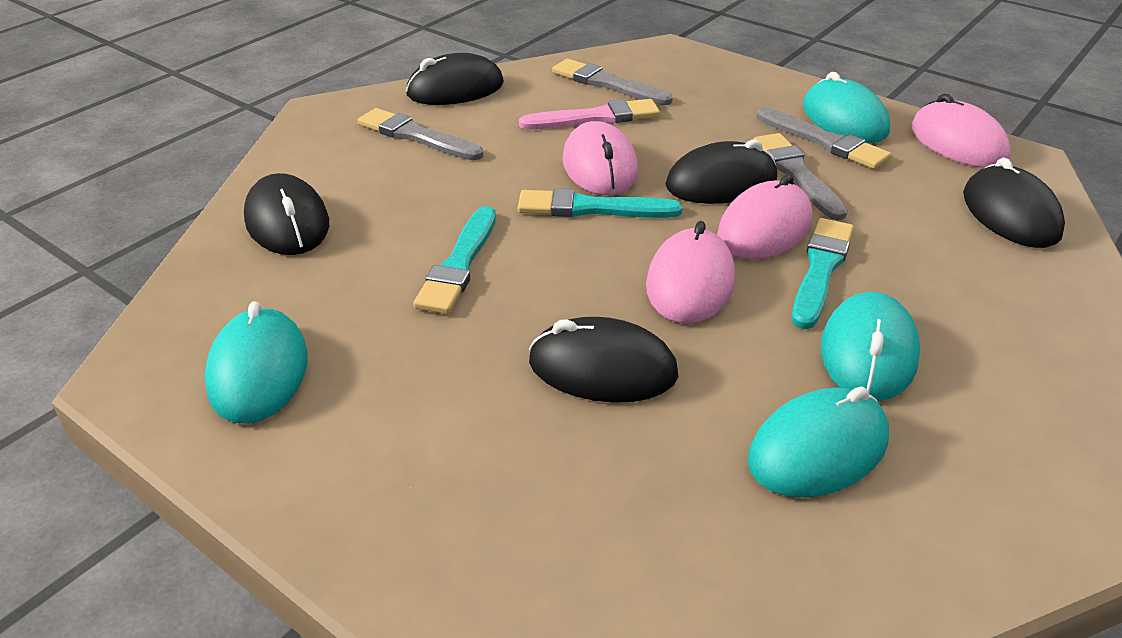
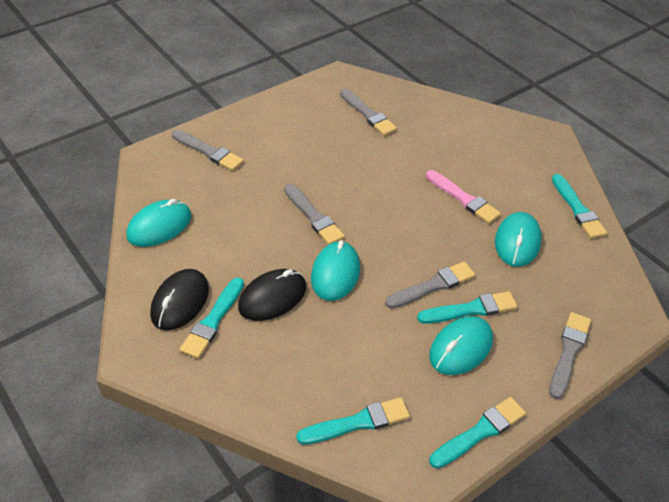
black mouse: 5 -> 2
grey brush: 4 -> 5
pink mouse: 4 -> 0
turquoise brush: 3 -> 5

